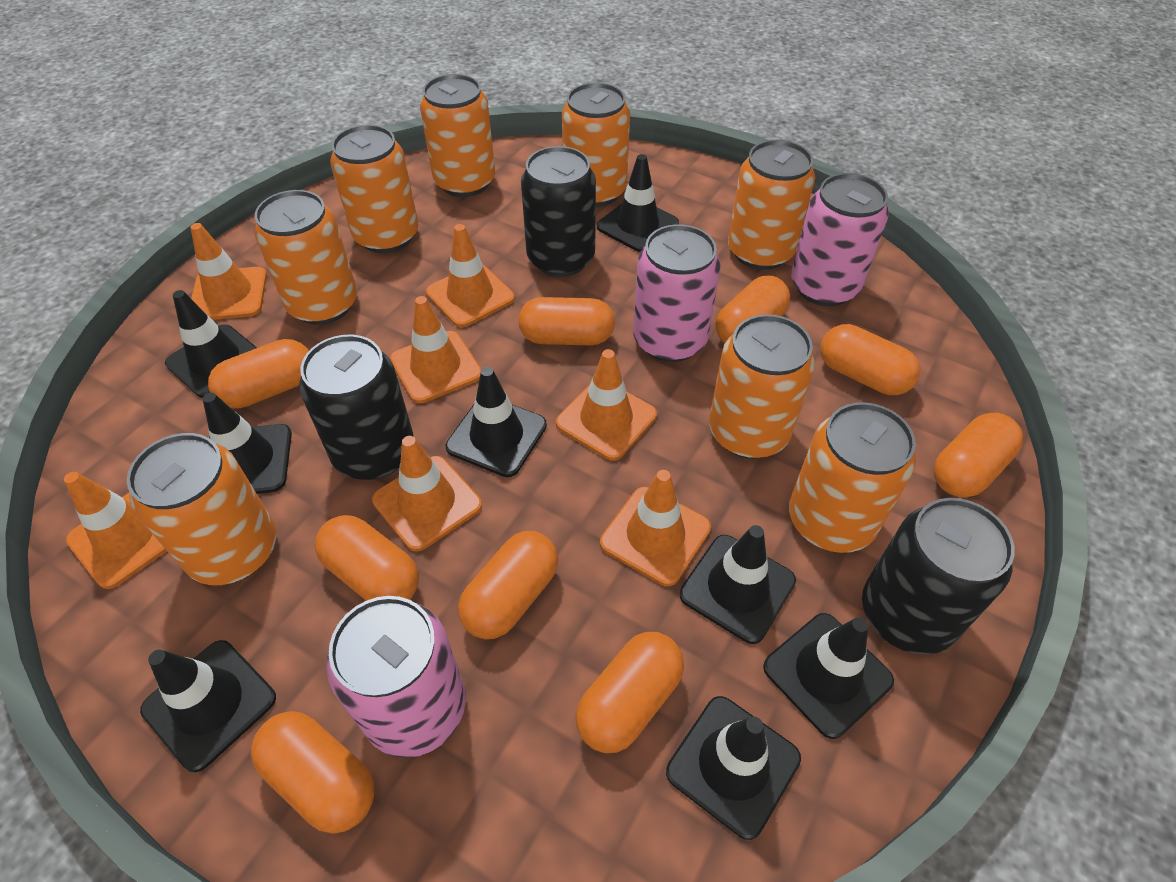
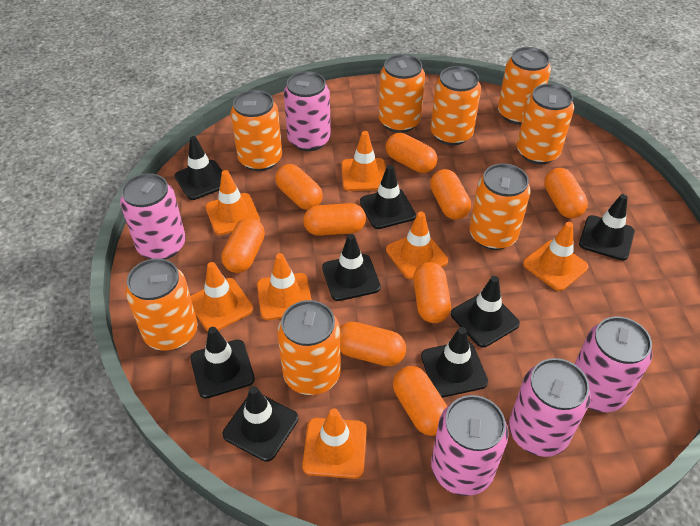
black can: 3 -> 0
pink can: 3 -> 5

